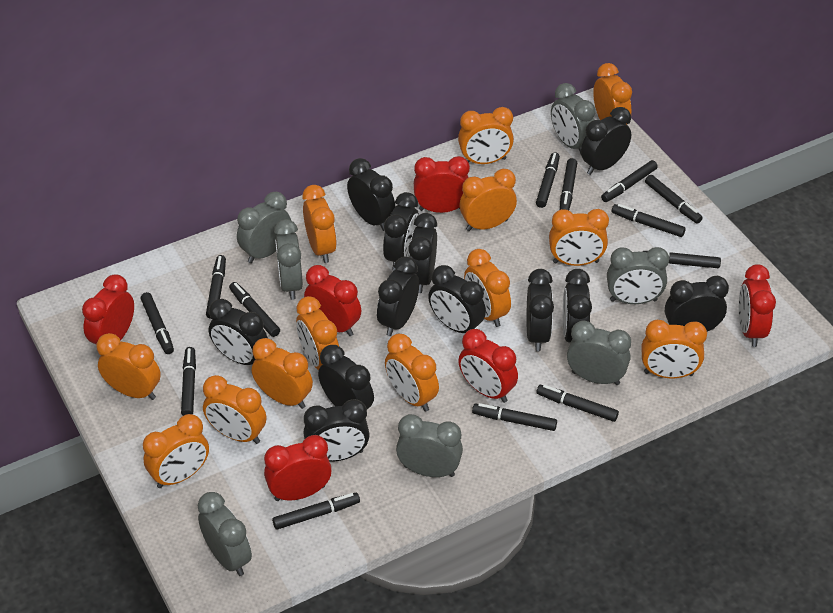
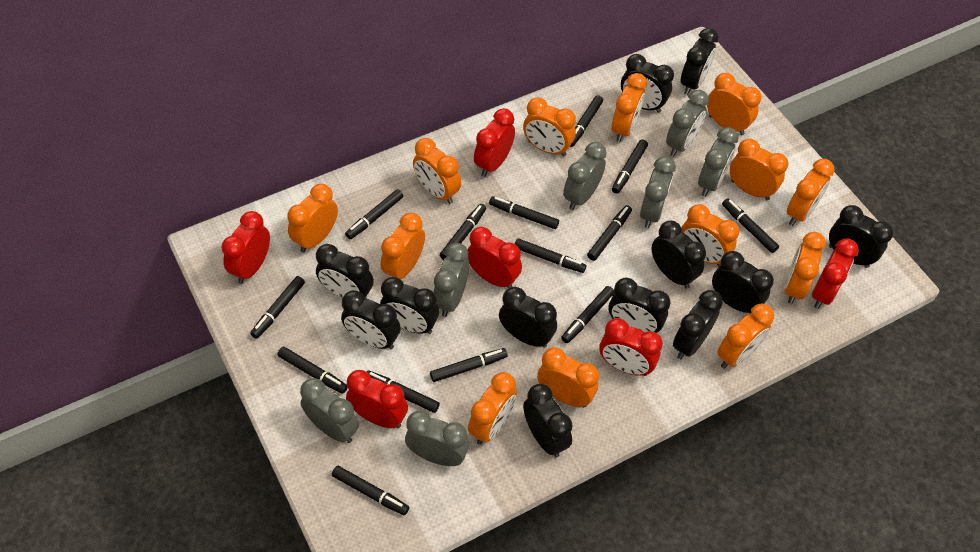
black marker: 13 -> 14

